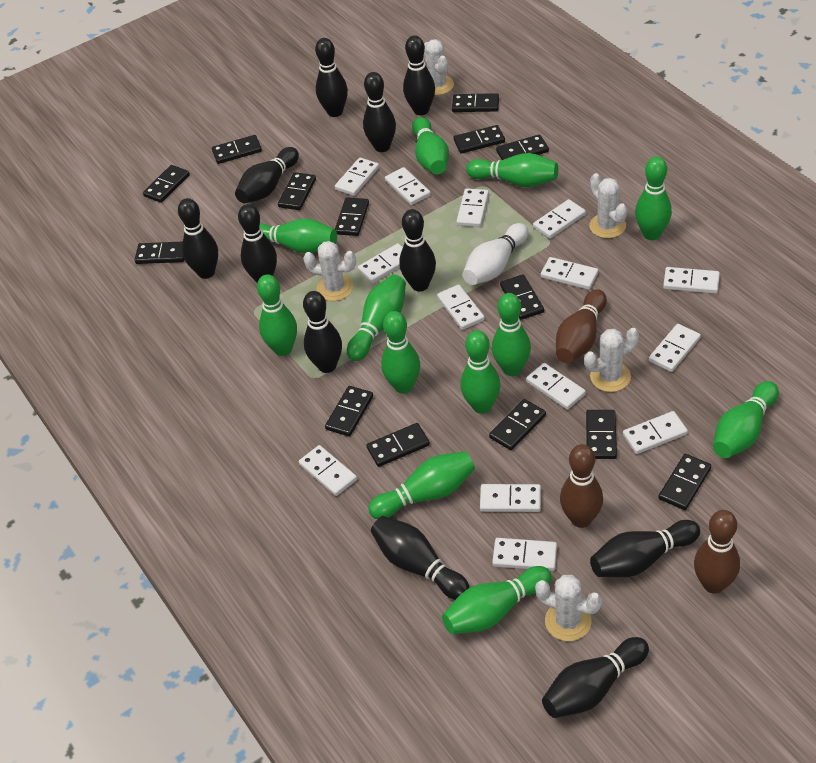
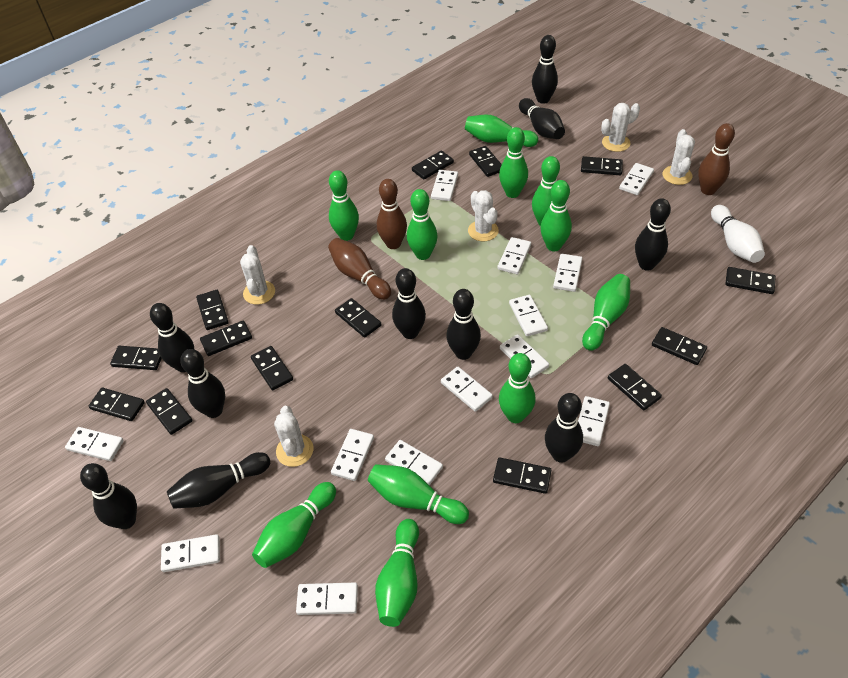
black bowling pin: 11 -> 10
green bowling pin: 12 -> 11
white domino: 14 -> 13

